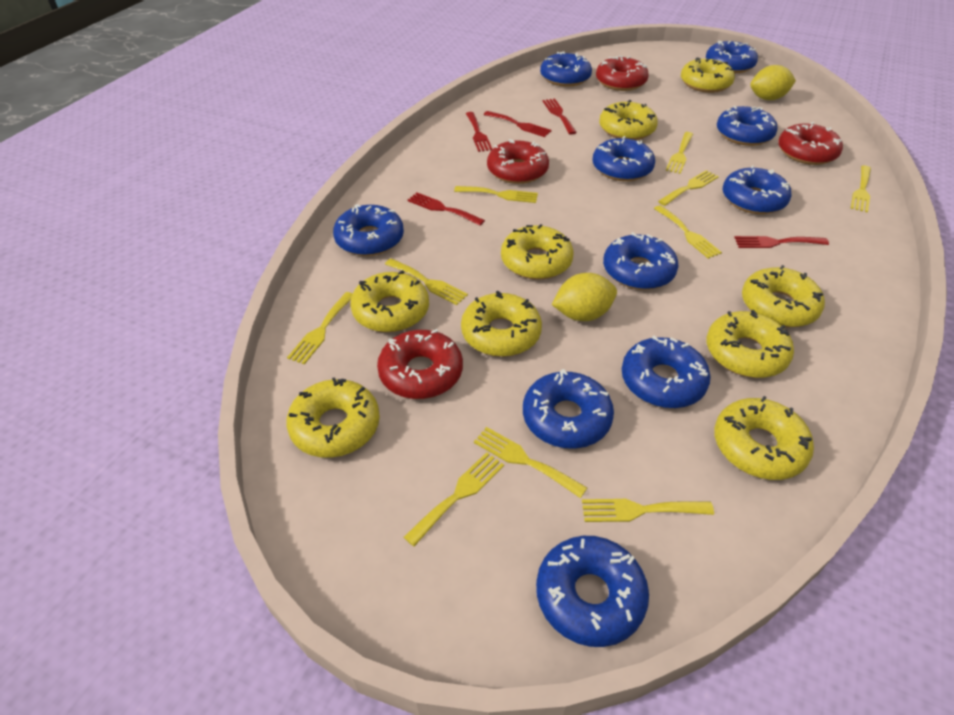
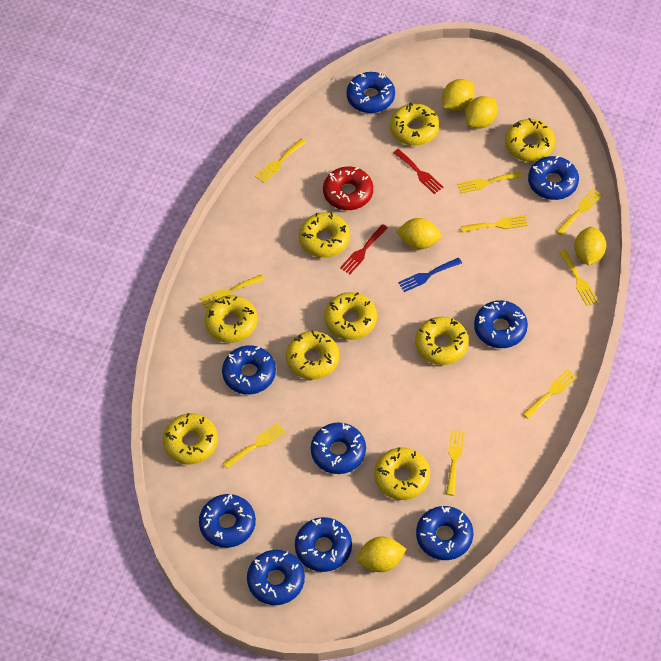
blue donut: 10 -> 9
blue fork: 0 -> 1
red donut: 4 -> 1
red fork: 5 -> 2
yellow fork: 10 -> 9
yellow lemon: 2 -> 5

